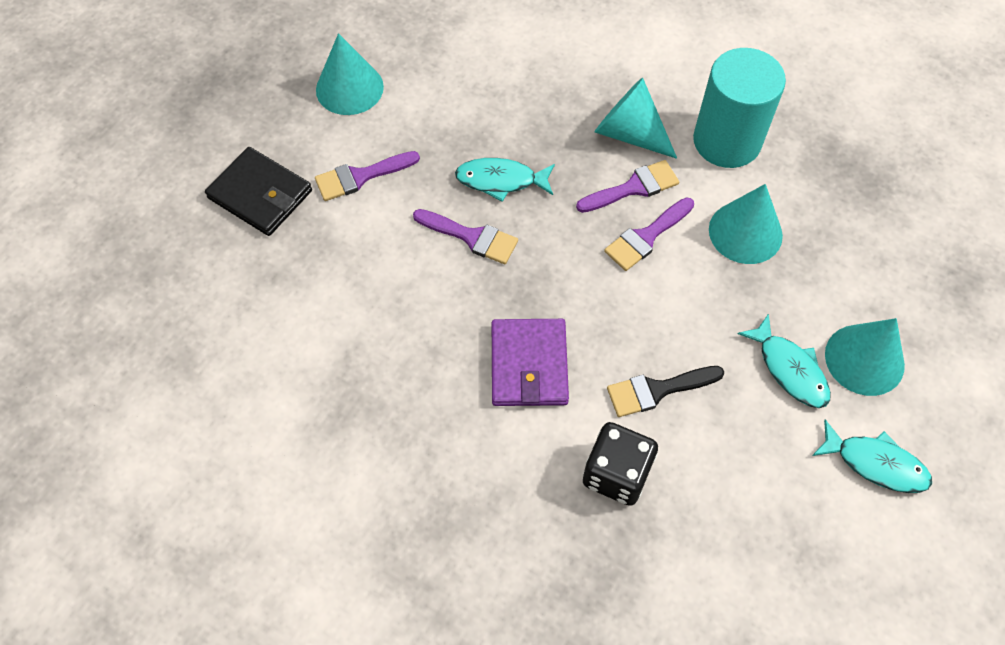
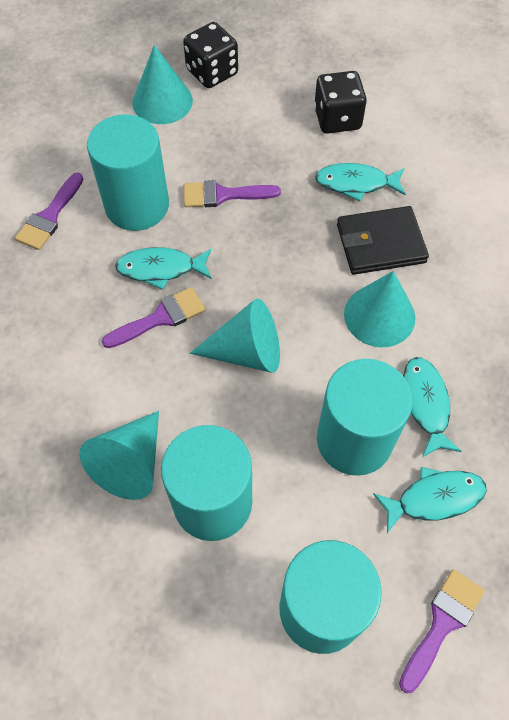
black brush: 1 -> 0
black dice: 1 -> 2
purple wallet: 1 -> 0
turquoise cylinder: 1 -> 4
turquoise fish: 3 -> 4

